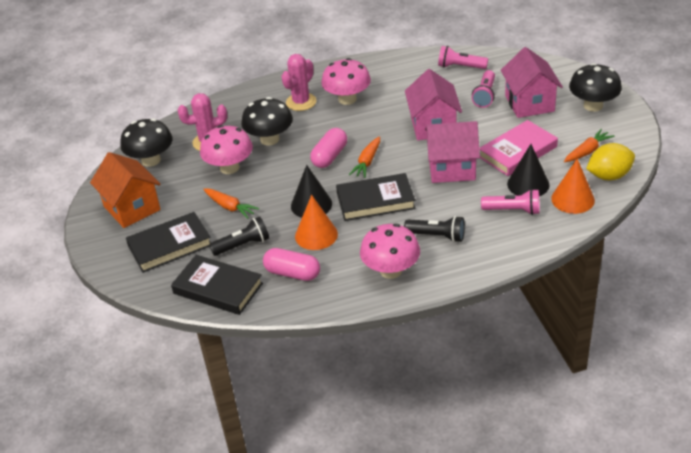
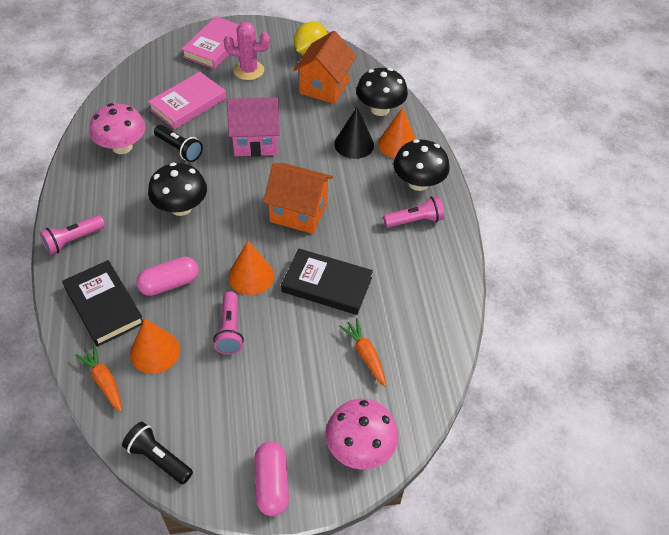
black book: 3 -> 2
black cone: 2 -> 1
orange carrot: 3 -> 2
orange cone: 2 -> 3
orange house: 1 -> 2
pink book: 1 -> 2
pink cactus: 2 -> 1
pink house: 3 -> 1
pink mushroom: 3 -> 2

